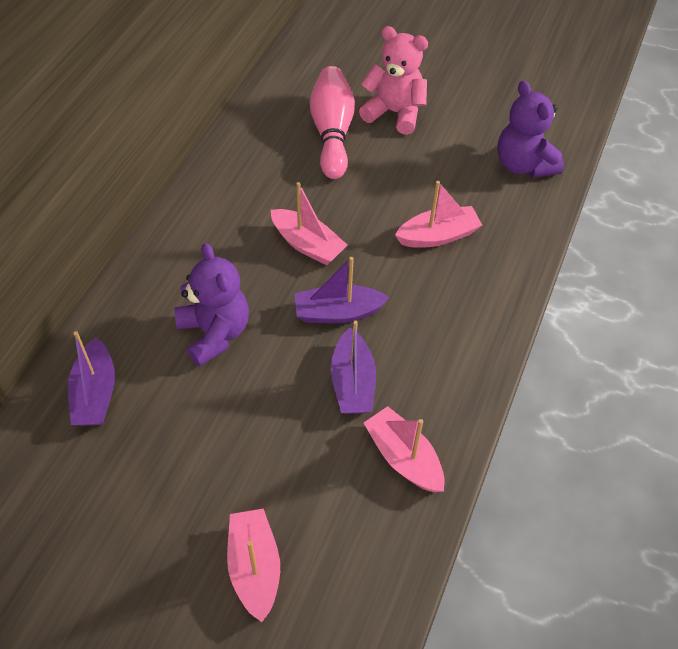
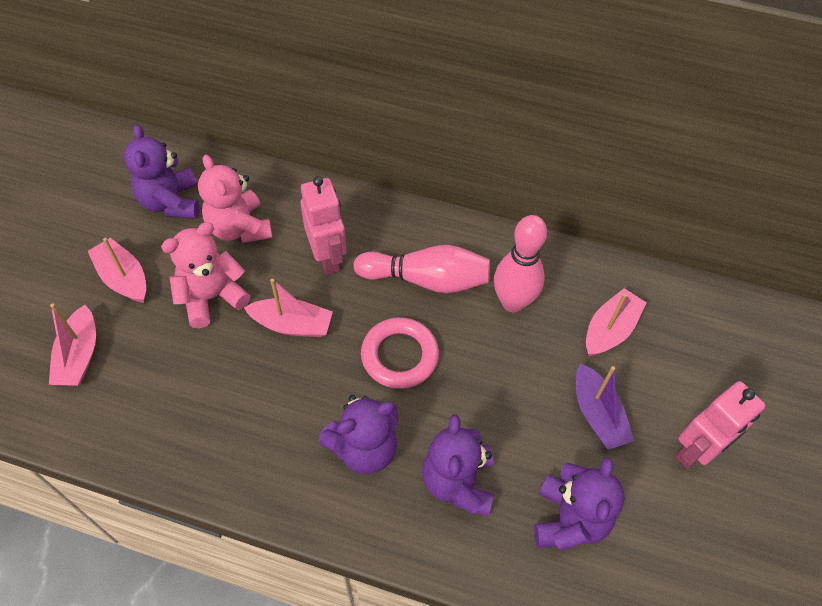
pink bowling pin: 1 -> 2
pink ring: 0 -> 1
pink robot: 0 -> 2
pink teddy bear: 1 -> 2
purple boat: 3 -> 1
purple teddy bear: 2 -> 4

